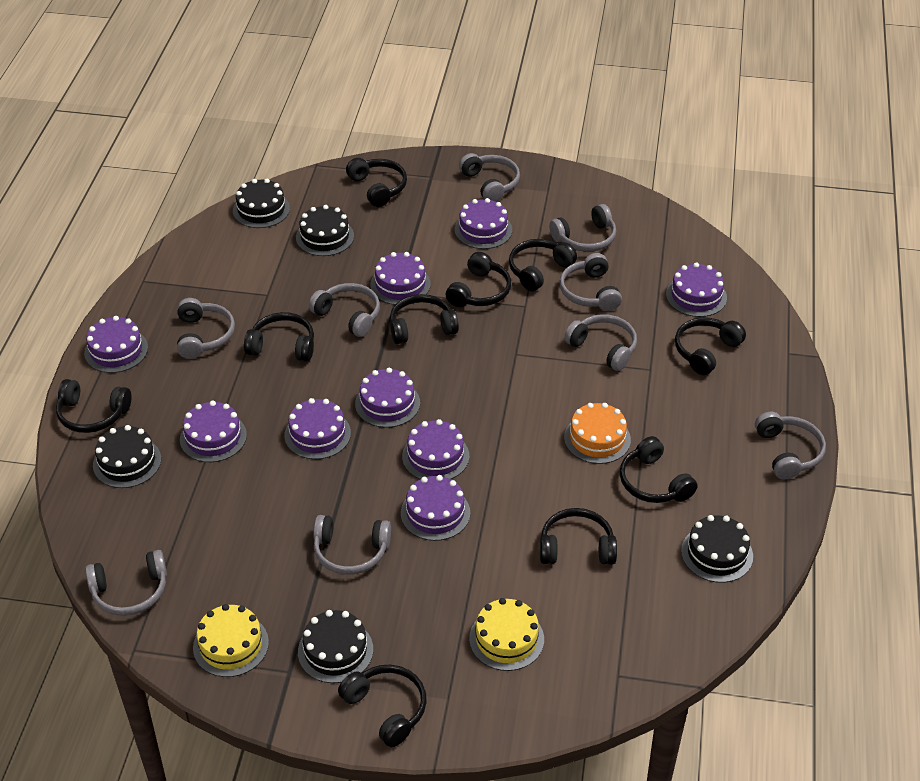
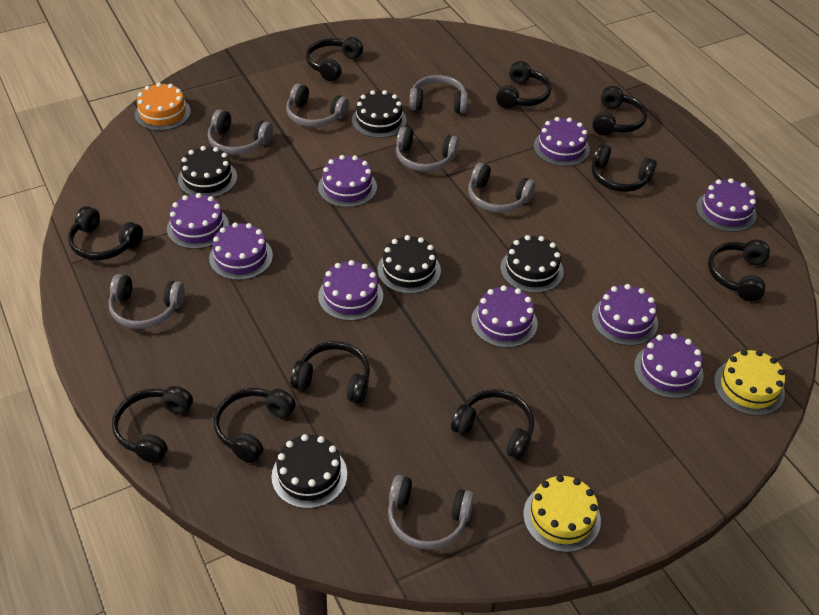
grey headphones: 9 -> 7

